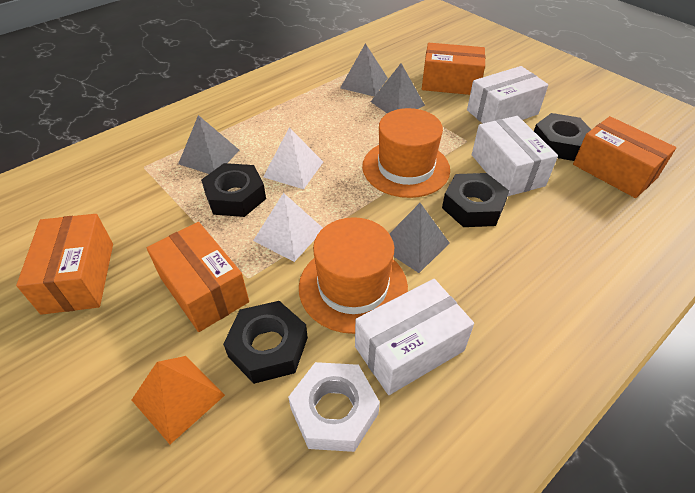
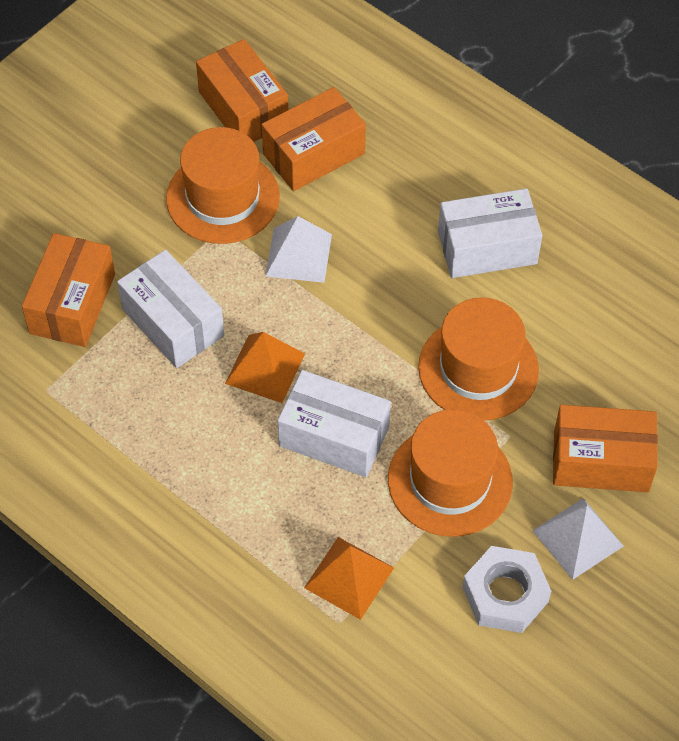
black nut: 4 -> 0
grey pyramid: 4 -> 0
orange hat: 2 -> 3
orange pyramid: 1 -> 2

